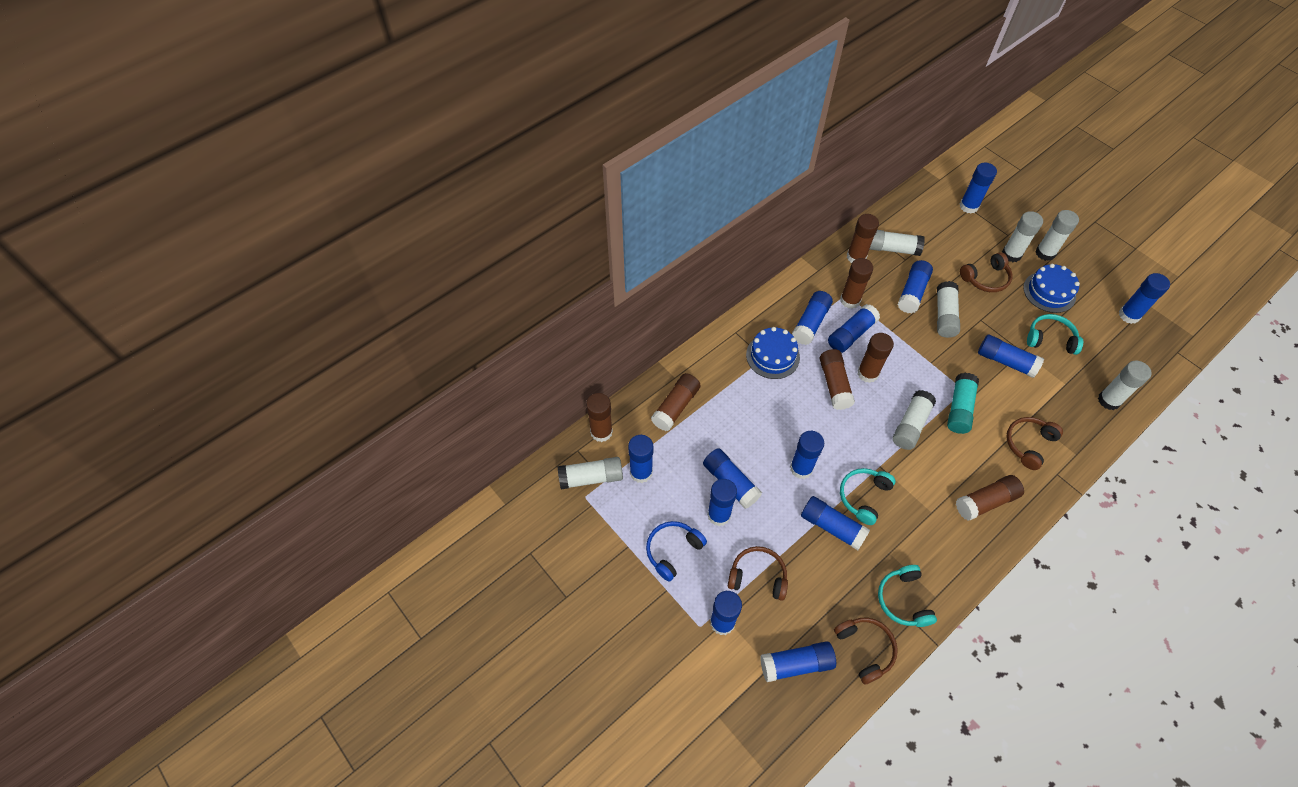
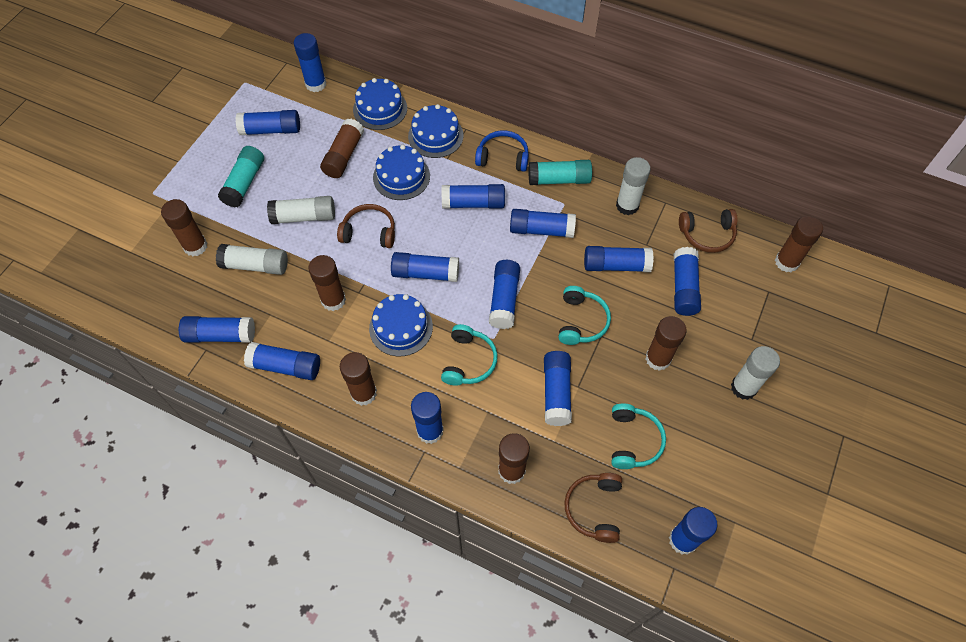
blue cake: 2 -> 4
brown headphones: 4 -> 3
turquoise glue stick: 1 -> 2
white glue stick: 7 -> 4

